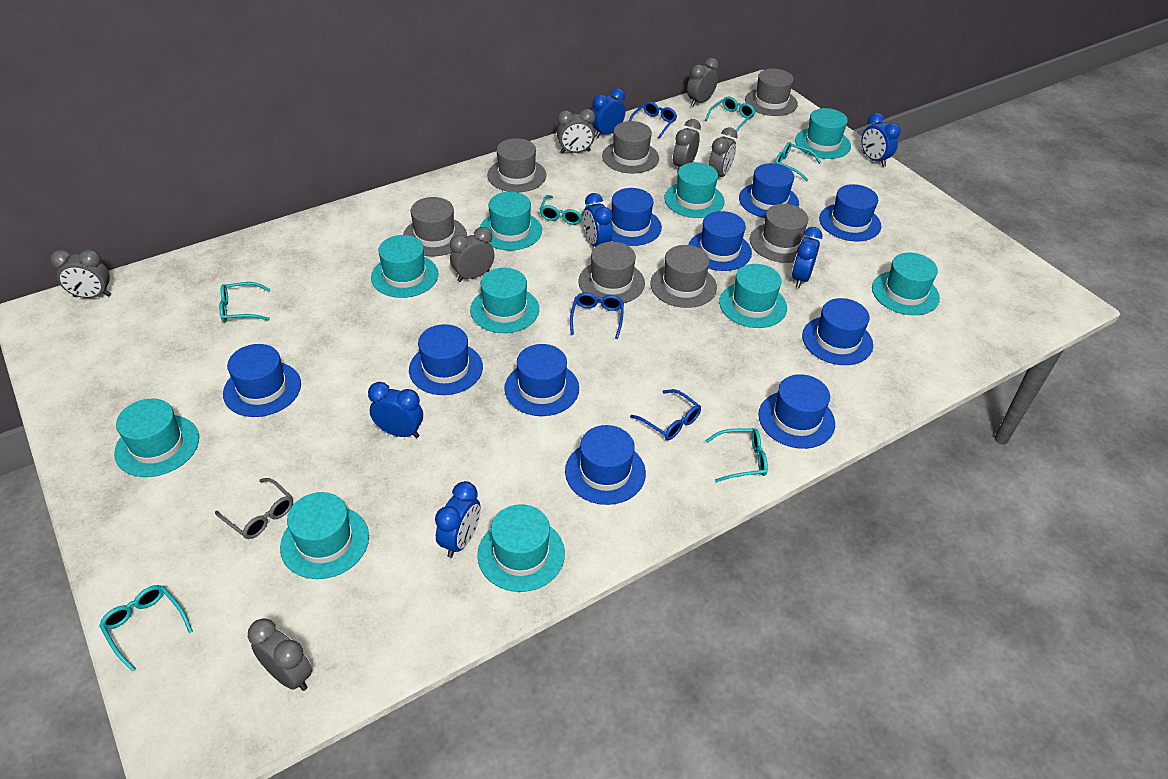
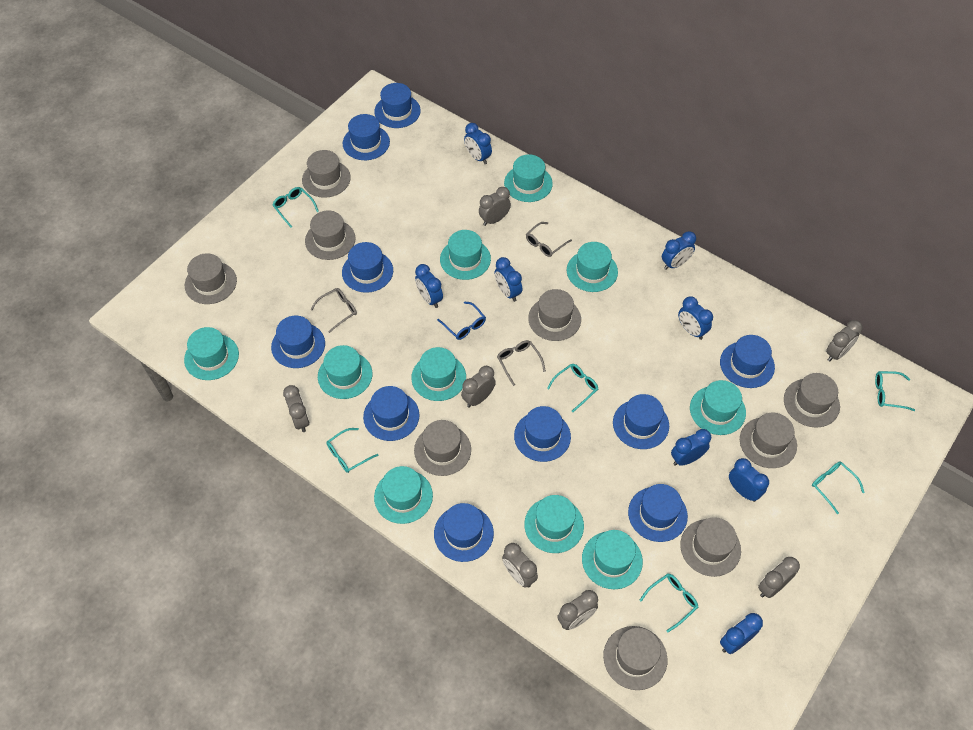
blue clock: 6 -> 8
blue glasses: 3 -> 1
grey glasses: 1 -> 3
grey hat: 7 -> 9

